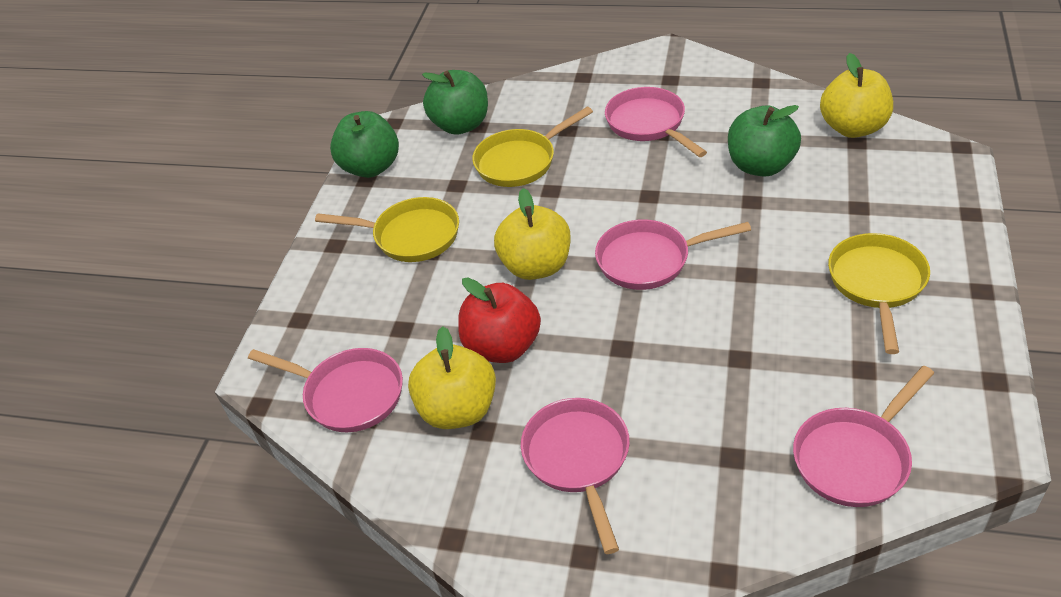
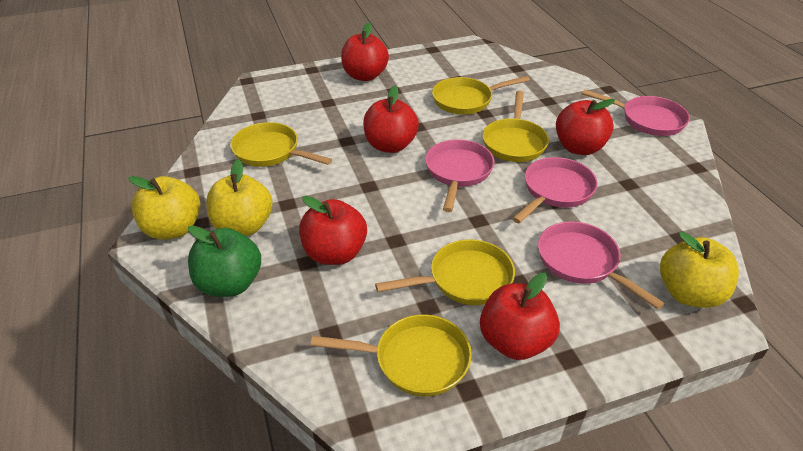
green apple: 3 -> 1
pink pan: 5 -> 4
red apple: 1 -> 5
yellow pan: 3 -> 5

